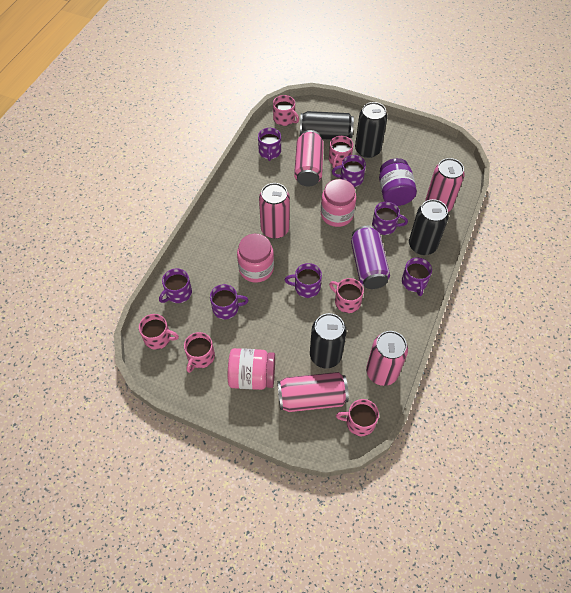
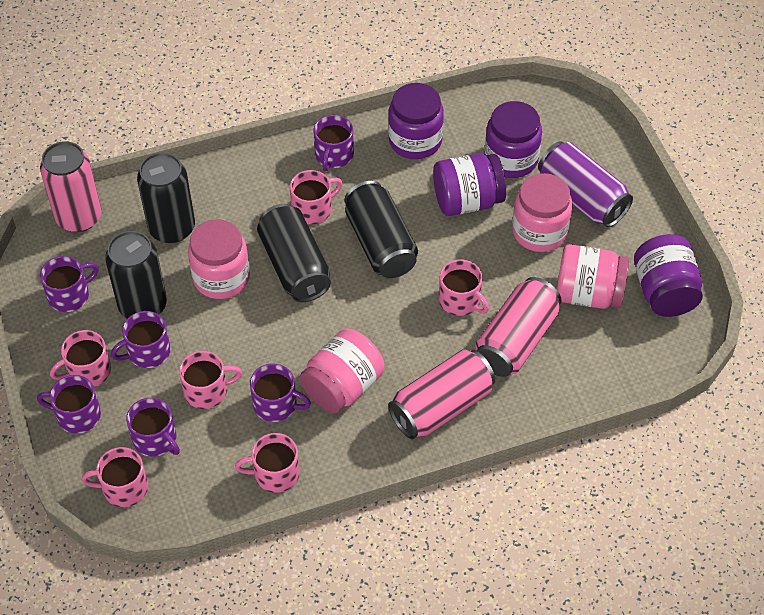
pink can: 5 -> 3
pink jar: 3 -> 4
purple jar: 1 -> 4
purple mug: 7 -> 6

